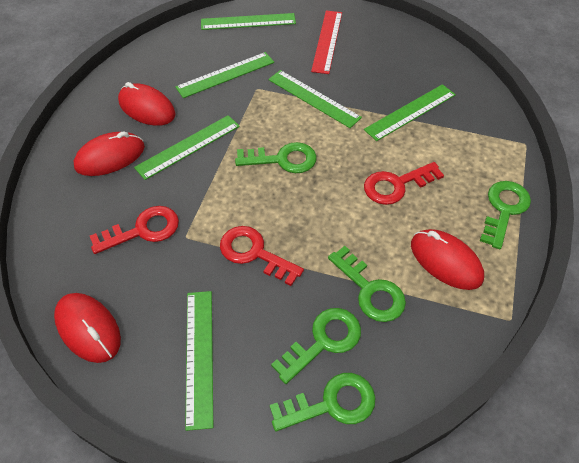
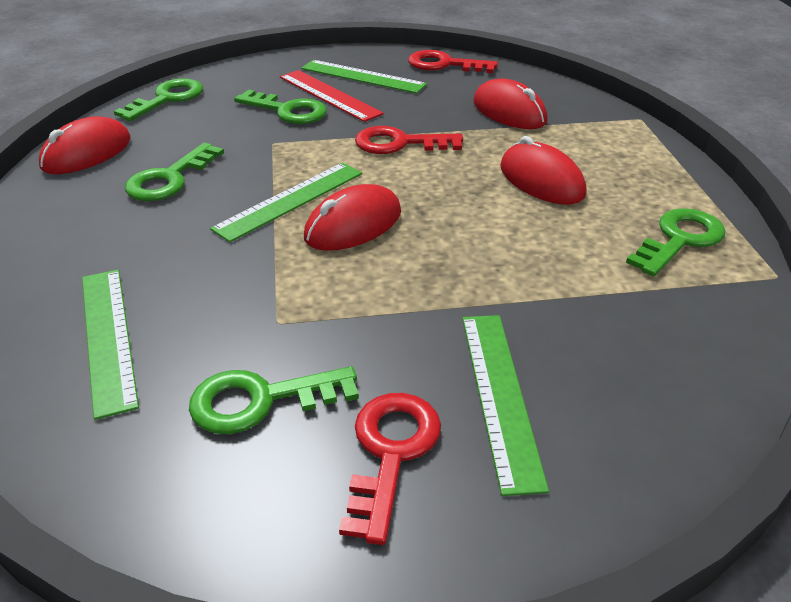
green ruler: 6 -> 4

